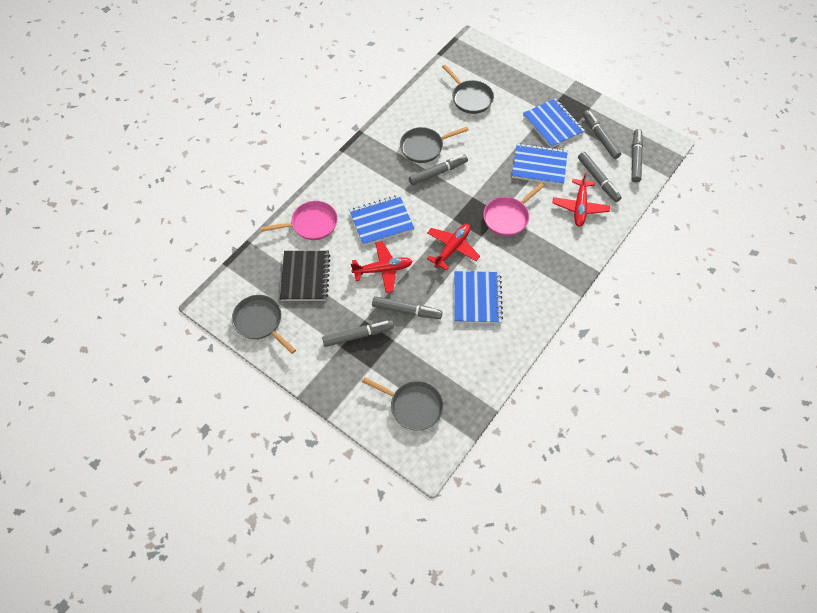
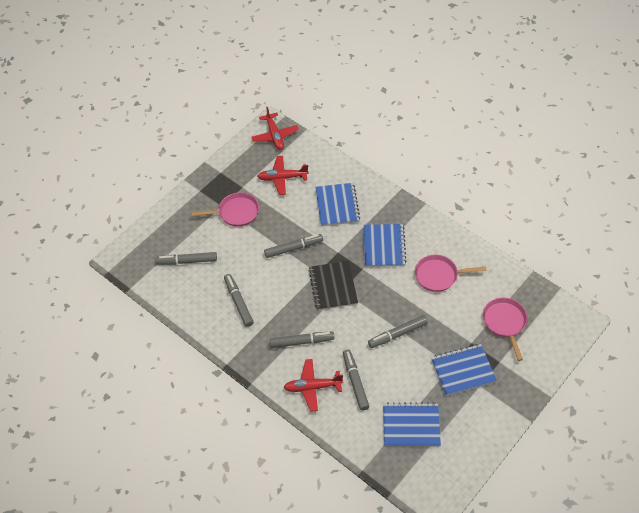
grey pan: 4 -> 0
pink pan: 2 -> 3

